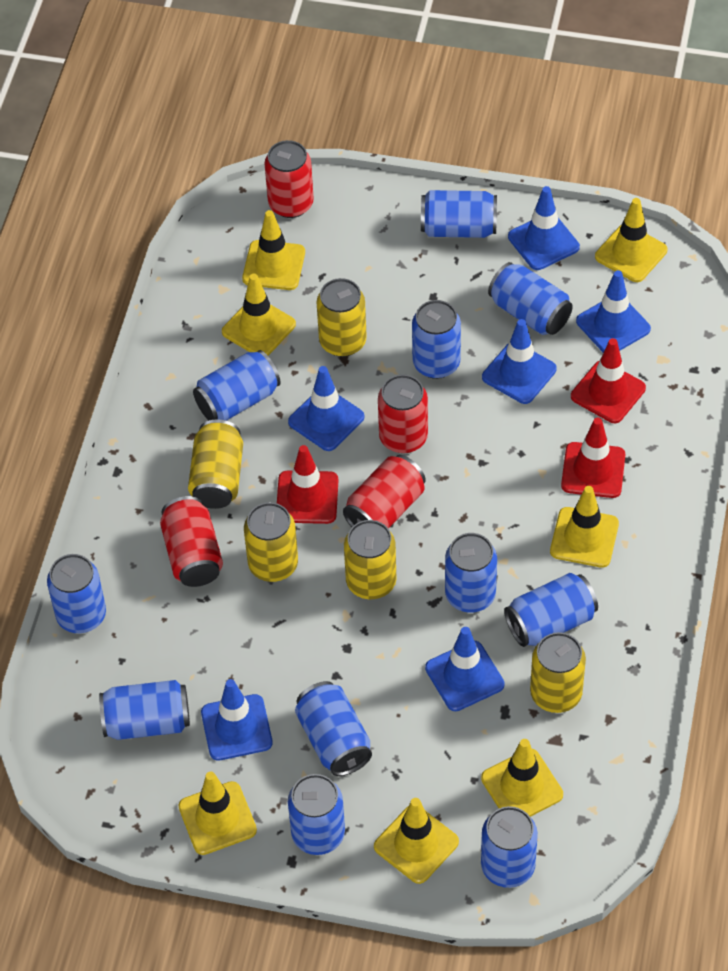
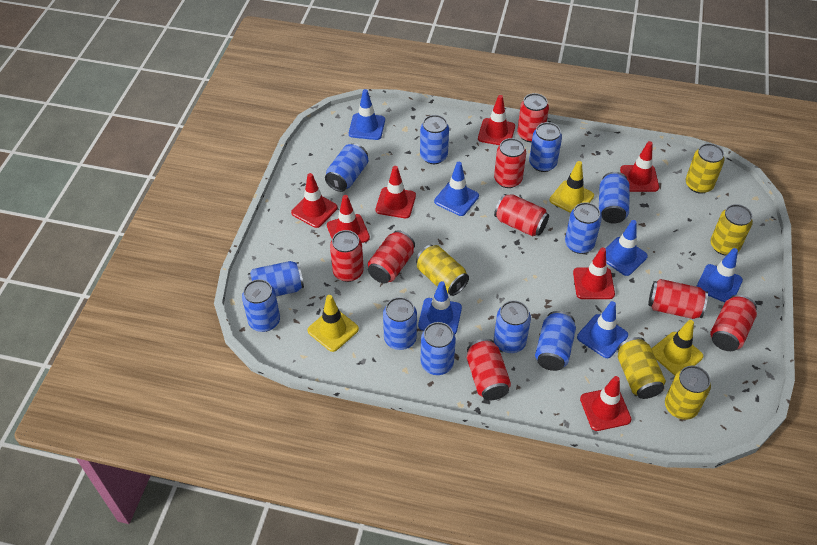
red can: 4 -> 8
red traffic cone: 3 -> 7
yellow traffic cone: 7 -> 3

